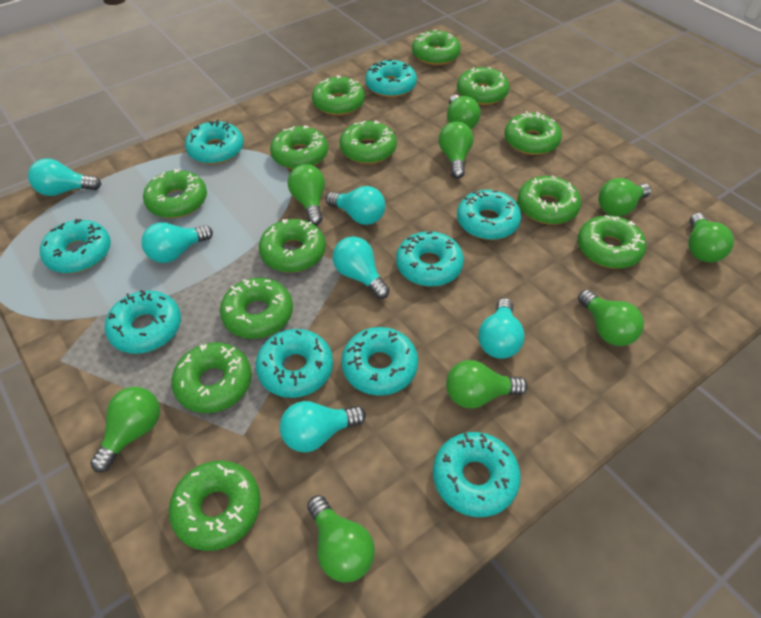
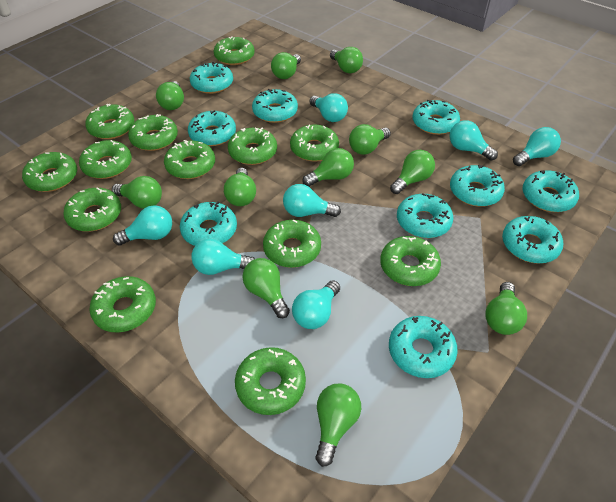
green light bulb: 9 -> 11
turquoise donut: 9 -> 10
turquoise light bulb: 6 -> 7

